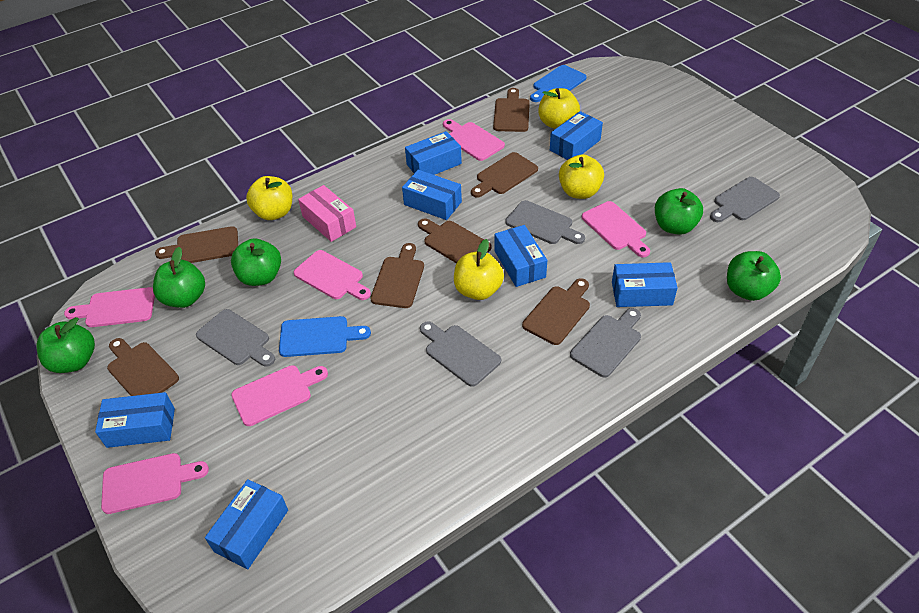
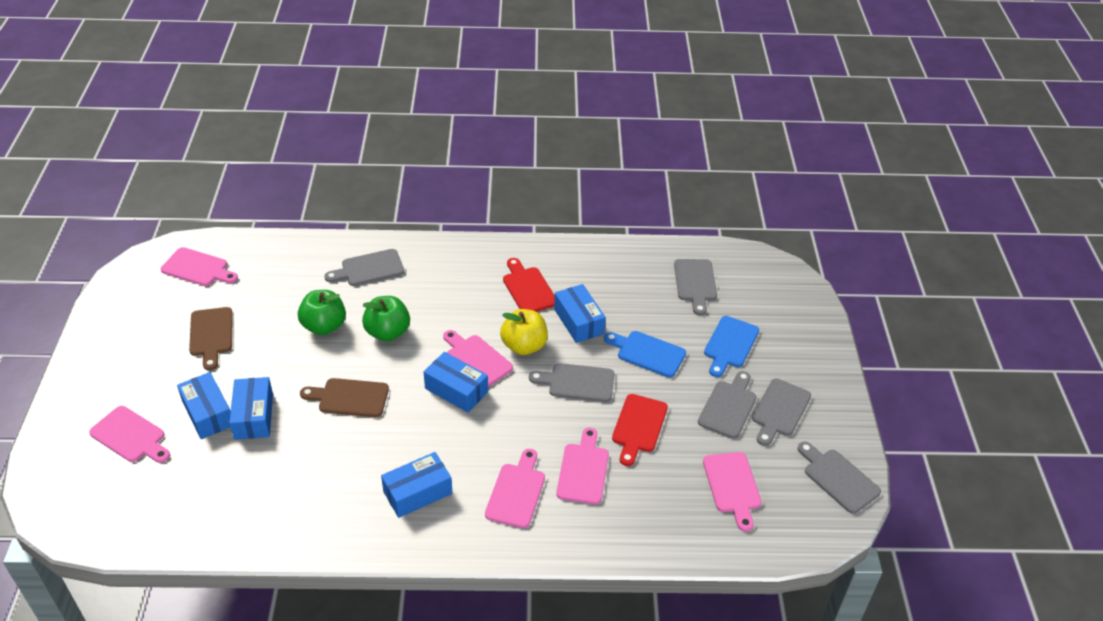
blue box: 7 -> 5
brown cutting board: 7 -> 2
green apple: 5 -> 2
grey cutting board: 5 -> 6
pink box: 1 -> 0
red cutting board: 0 -> 2
yellow apple: 4 -> 1

